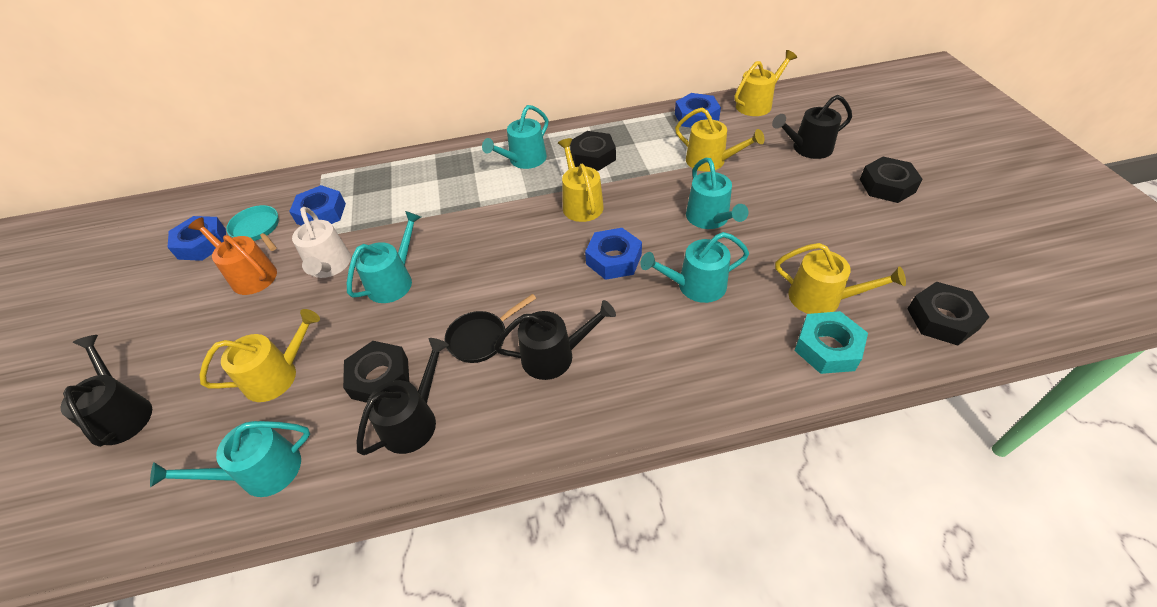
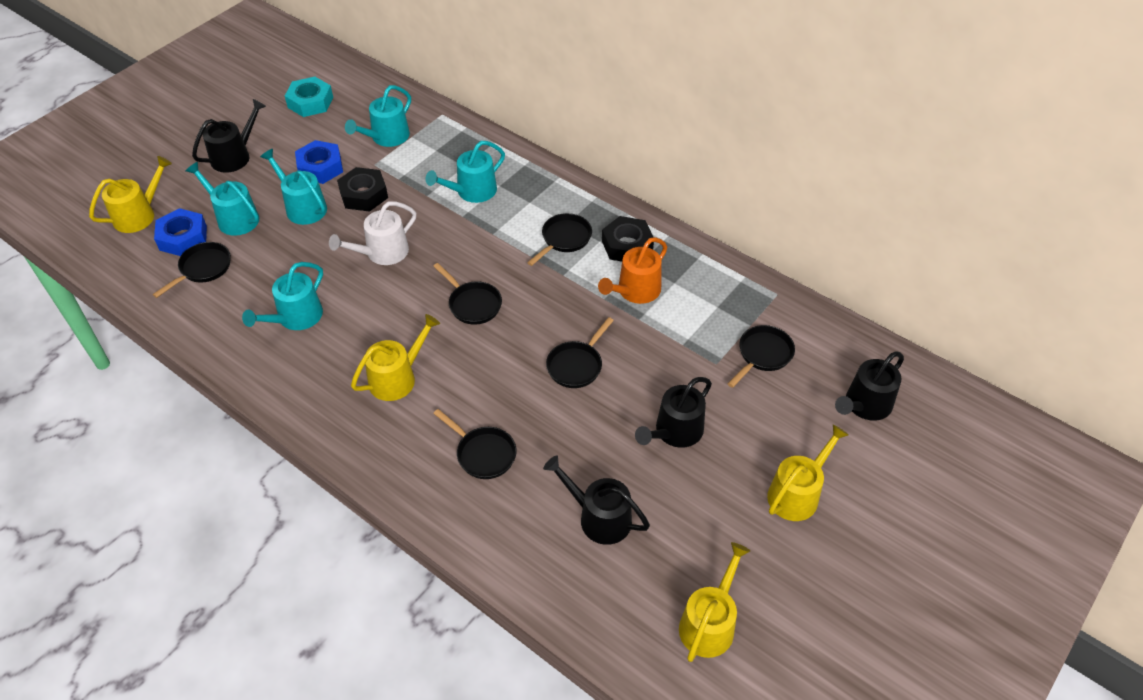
black nut: 4 -> 2
black pan: 1 -> 6
blue nut: 4 -> 2
turquoise pan: 1 -> 0
yellow watering can: 5 -> 4

